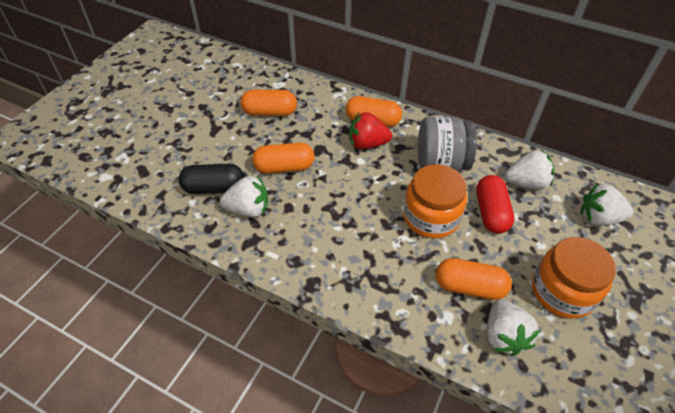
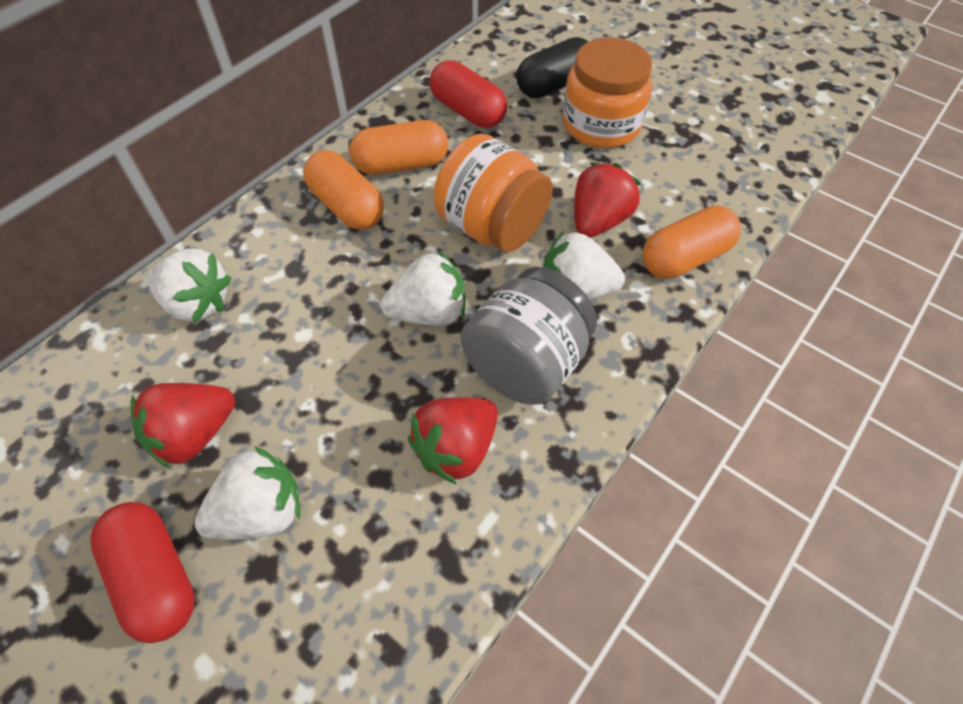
orange capsule: 4 -> 3
red capsule: 1 -> 2
red strawberry: 1 -> 3

